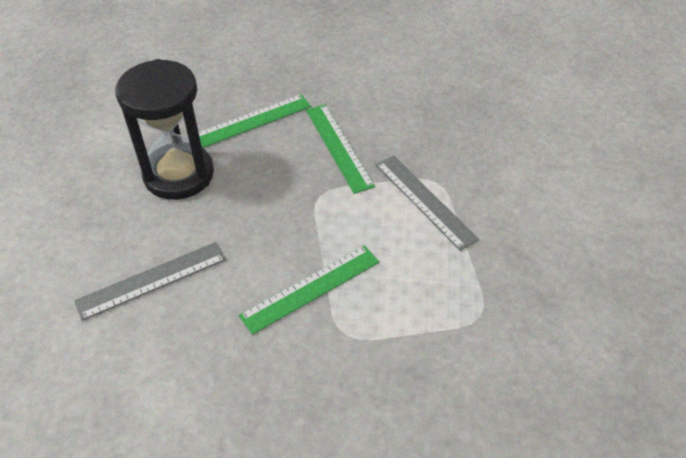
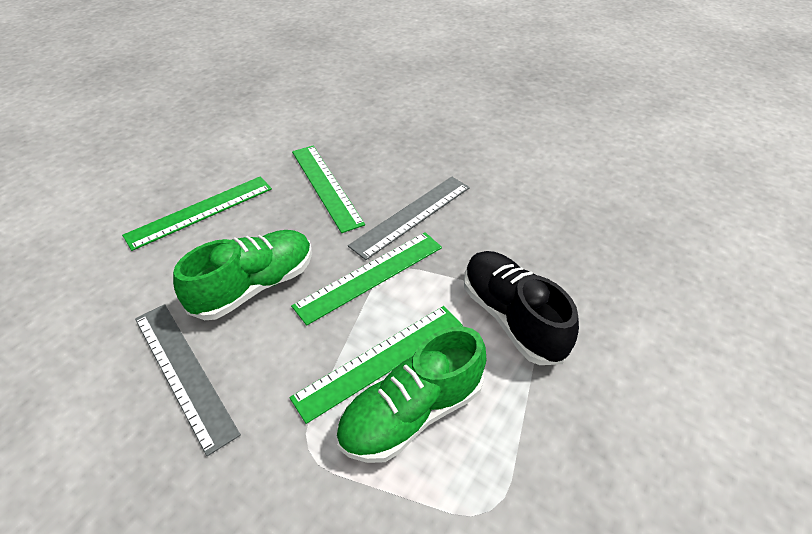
black hourglass: 1 -> 0
black shoe: 0 -> 1
green ruler: 3 -> 4
green shoe: 0 -> 2

